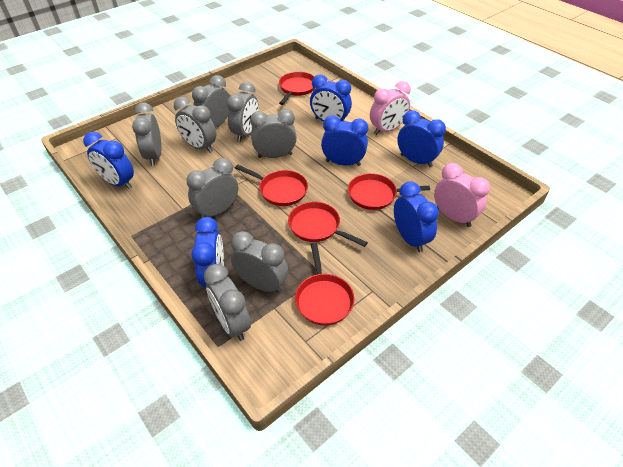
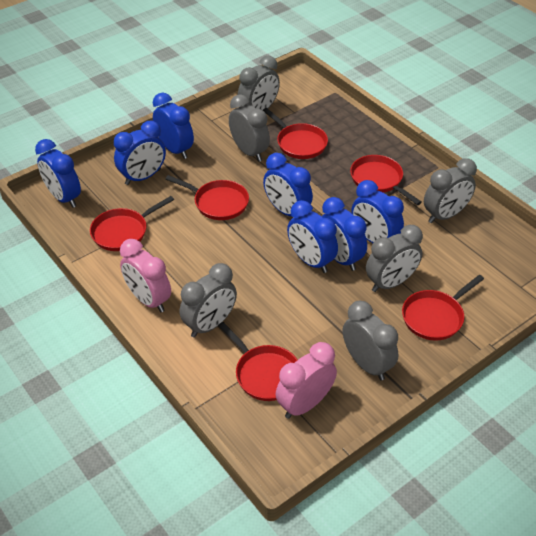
blue clock: 6 -> 7
grey clock: 8 -> 6
red pan: 5 -> 6

